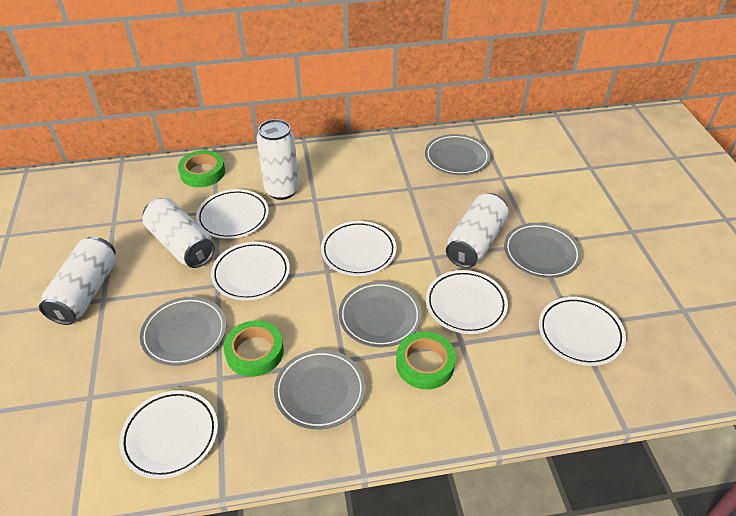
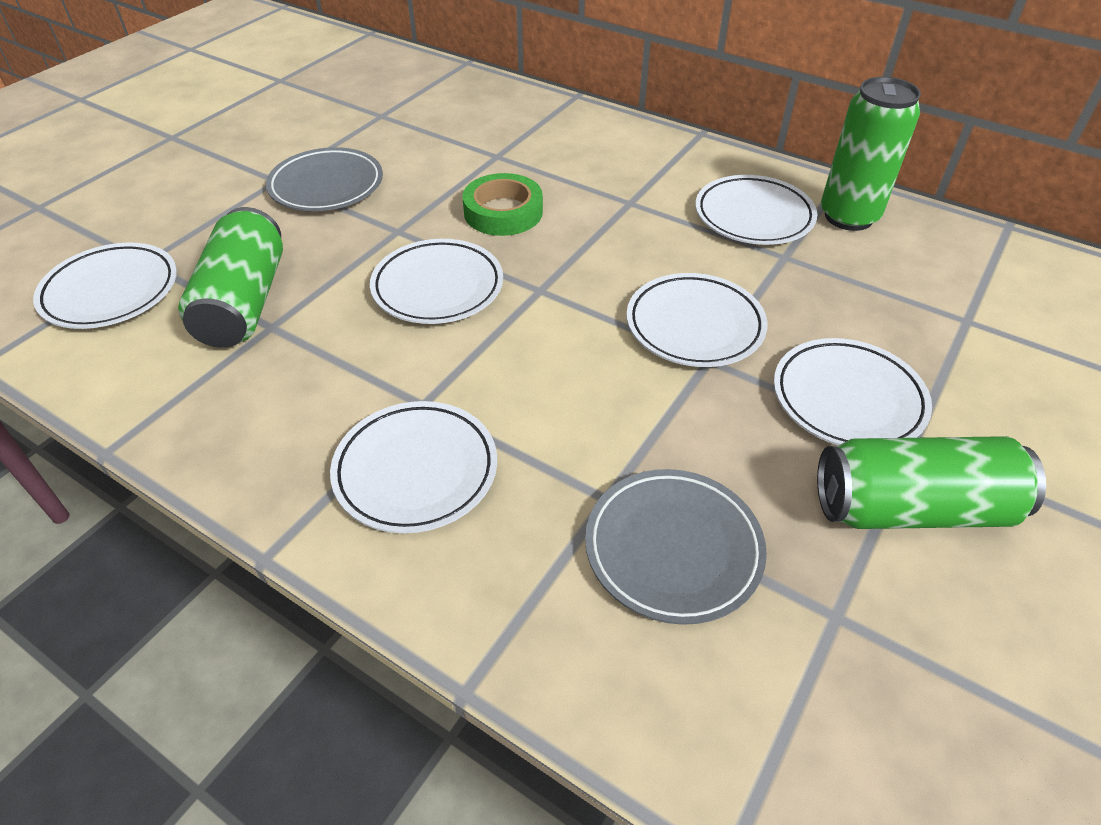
green can: 0 -> 3
green tape: 3 -> 1
grey plate: 5 -> 2
white can: 4 -> 0

